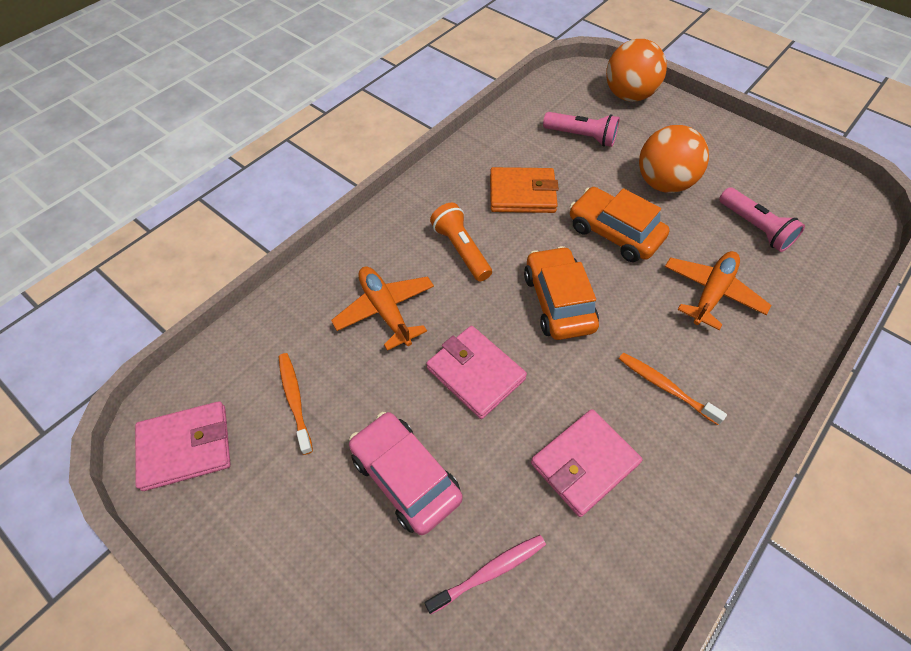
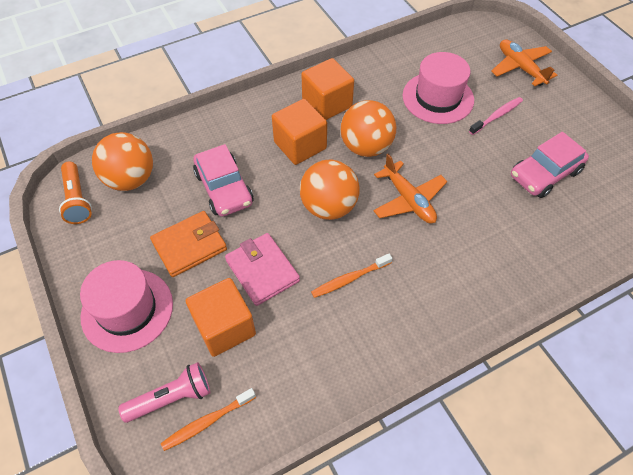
orange ball: 2 -> 3
orange car: 2 -> 0
orange cube: 0 -> 3
pink car: 1 -> 2
pink flashlight: 2 -> 1
pink hat: 0 -> 2
pink wallet: 3 -> 1

